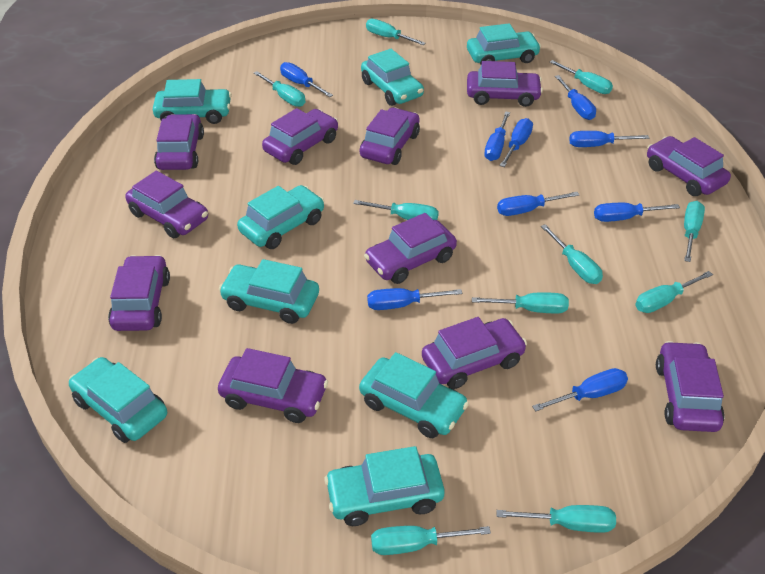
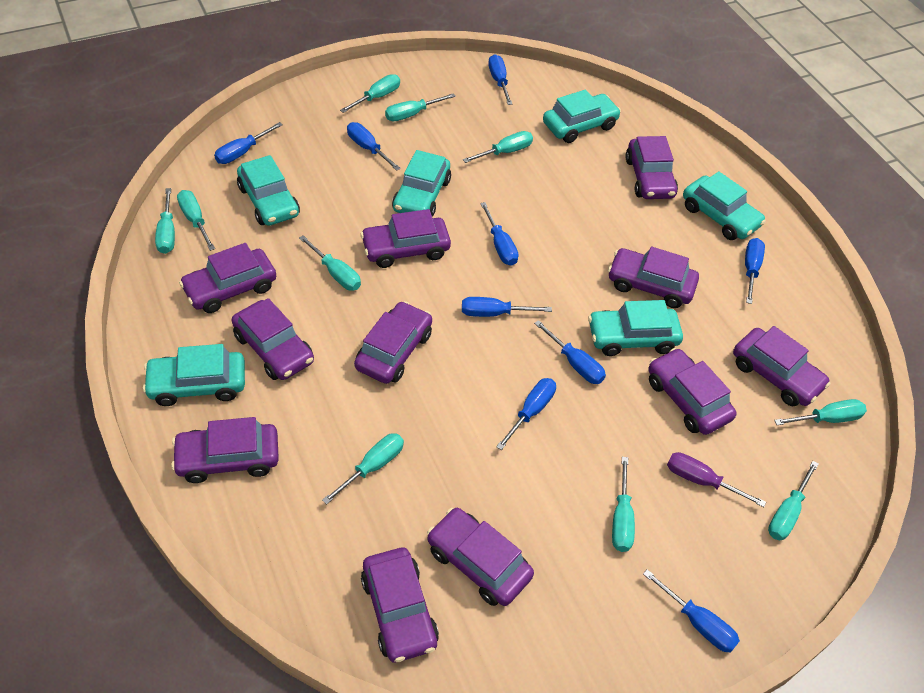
purple screwdriver: 0 -> 1
turquoise car: 8 -> 6

